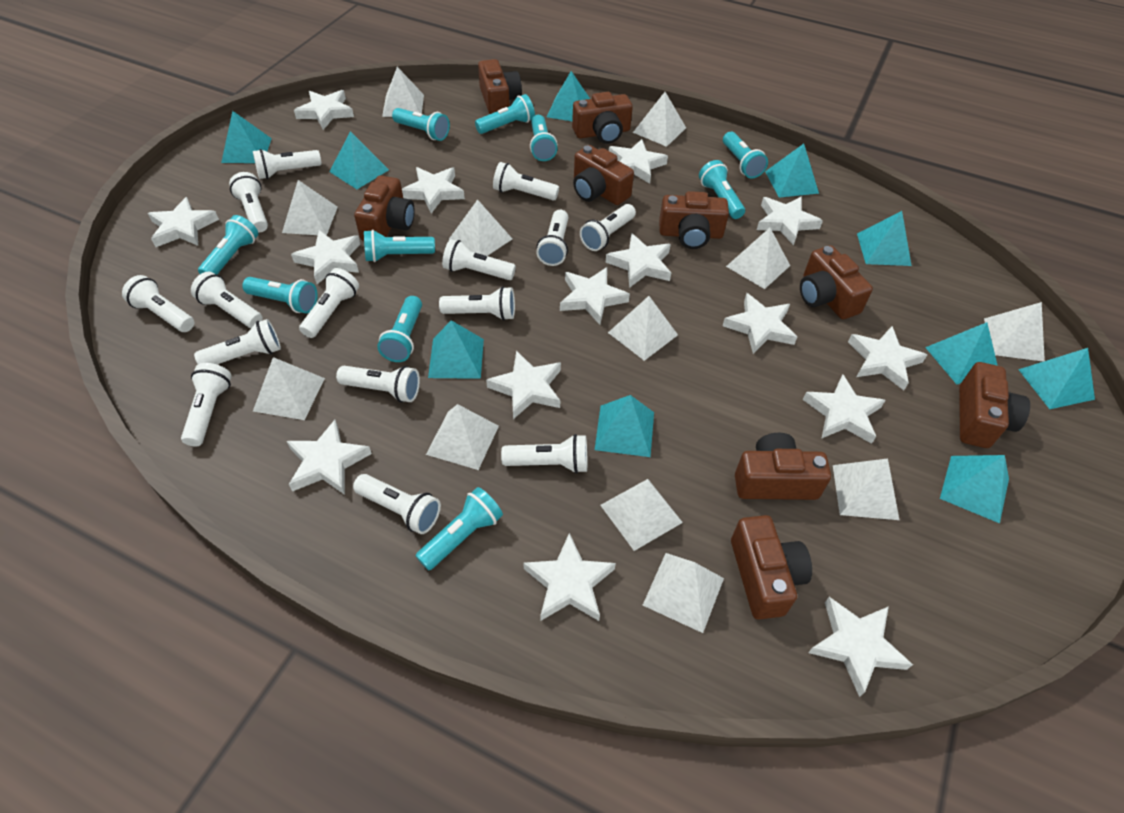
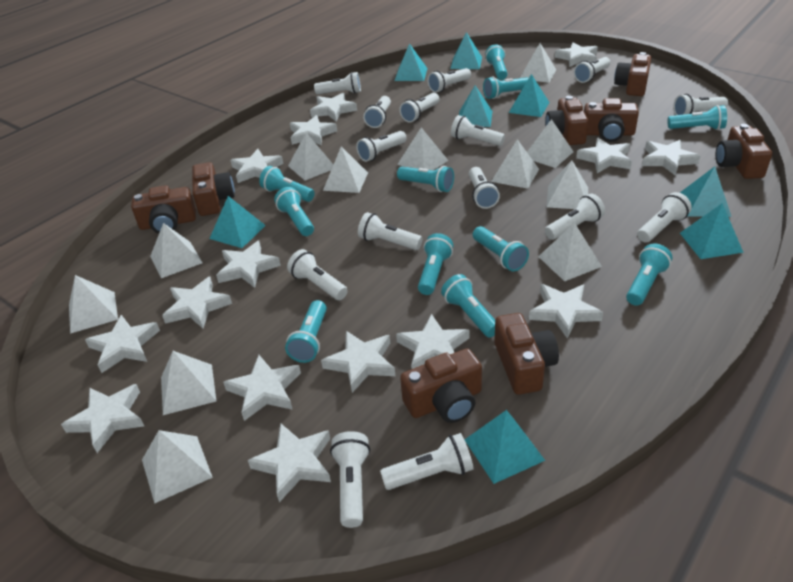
brown camera: 9 -> 8
turquoise flashlight: 10 -> 11
turquoise pyramid: 10 -> 8

